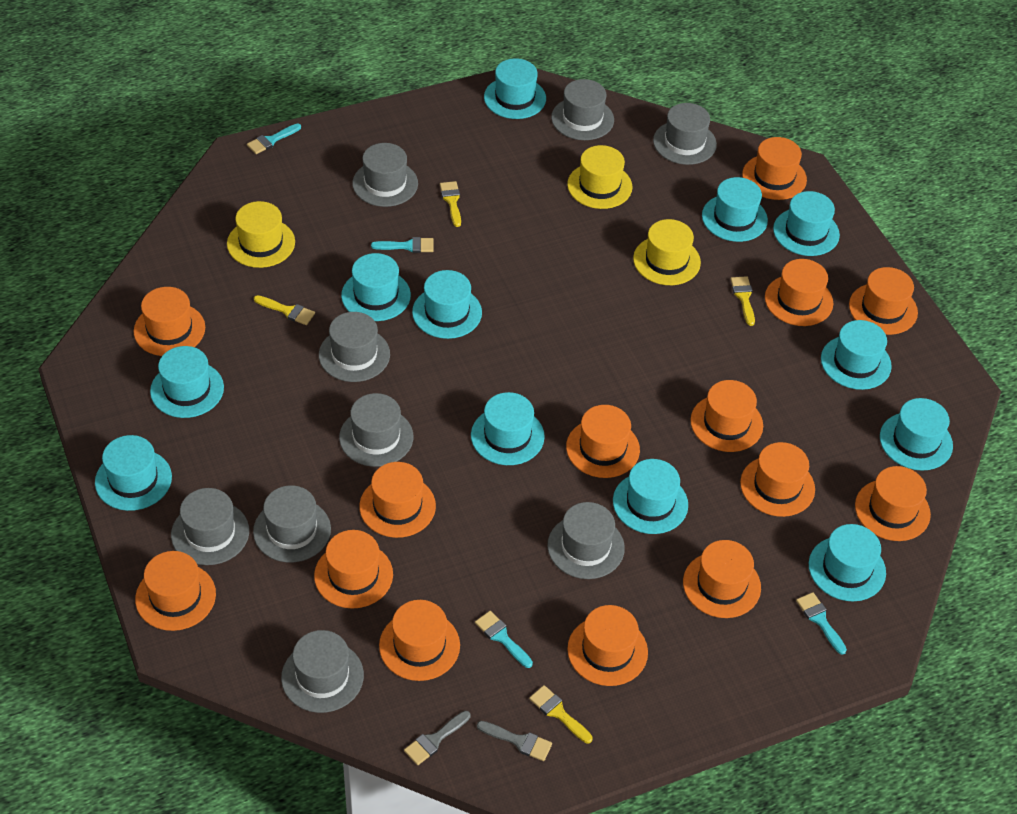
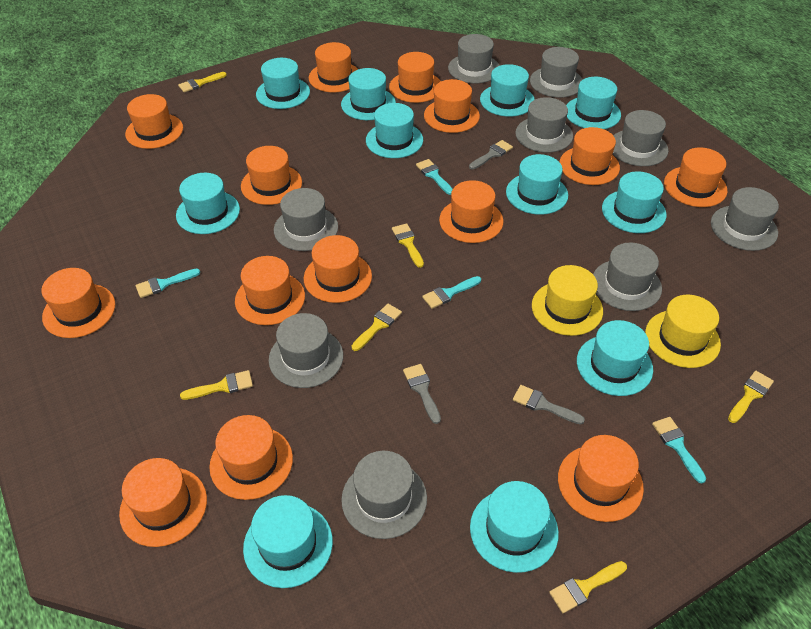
grey brush: 2 -> 3
turquoise hat: 12 -> 11
yellow brush: 4 -> 6
yellow hat: 3 -> 2

